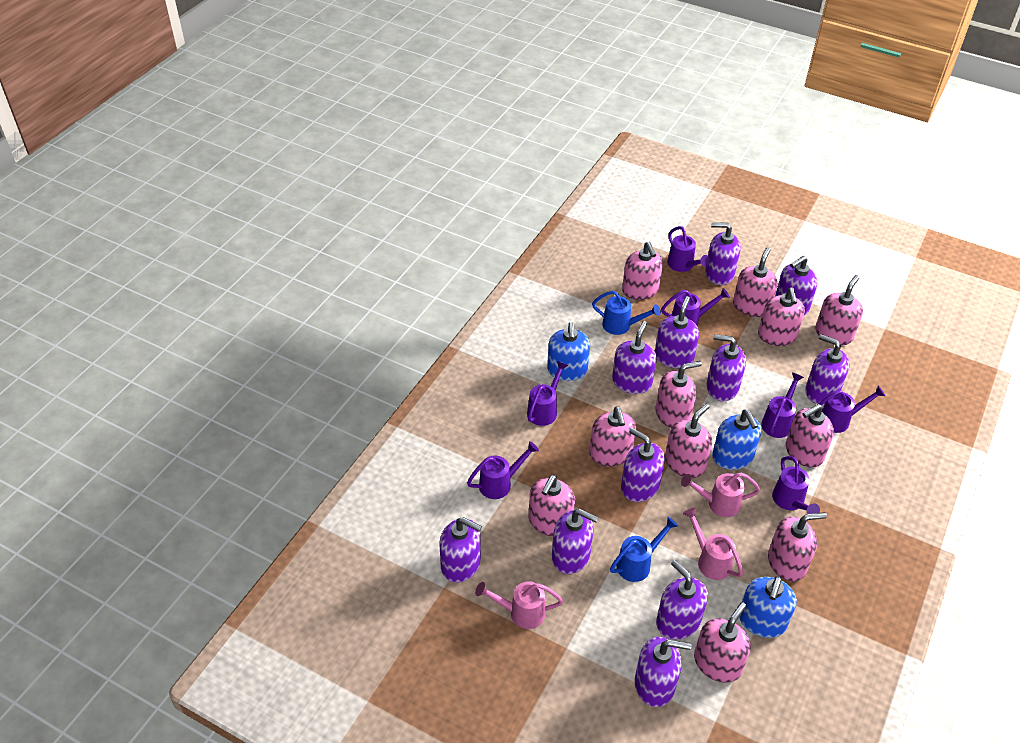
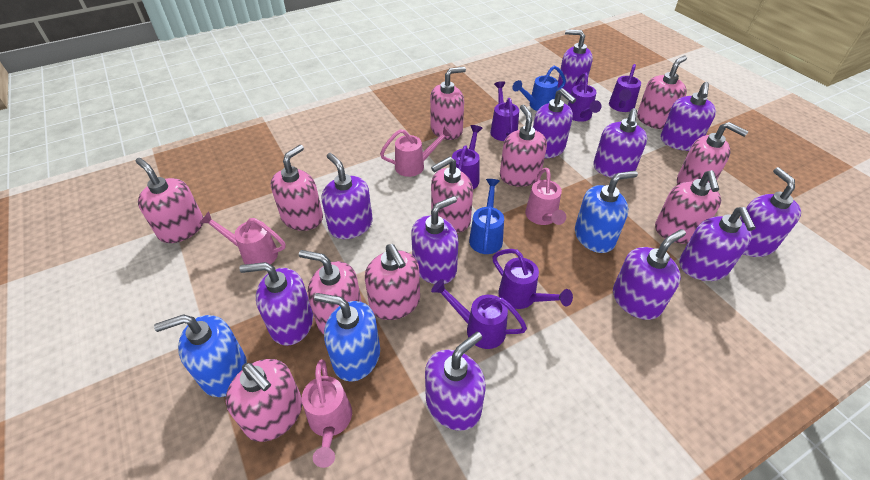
pink watering can: 3 -> 4
purple watering can: 7 -> 6

